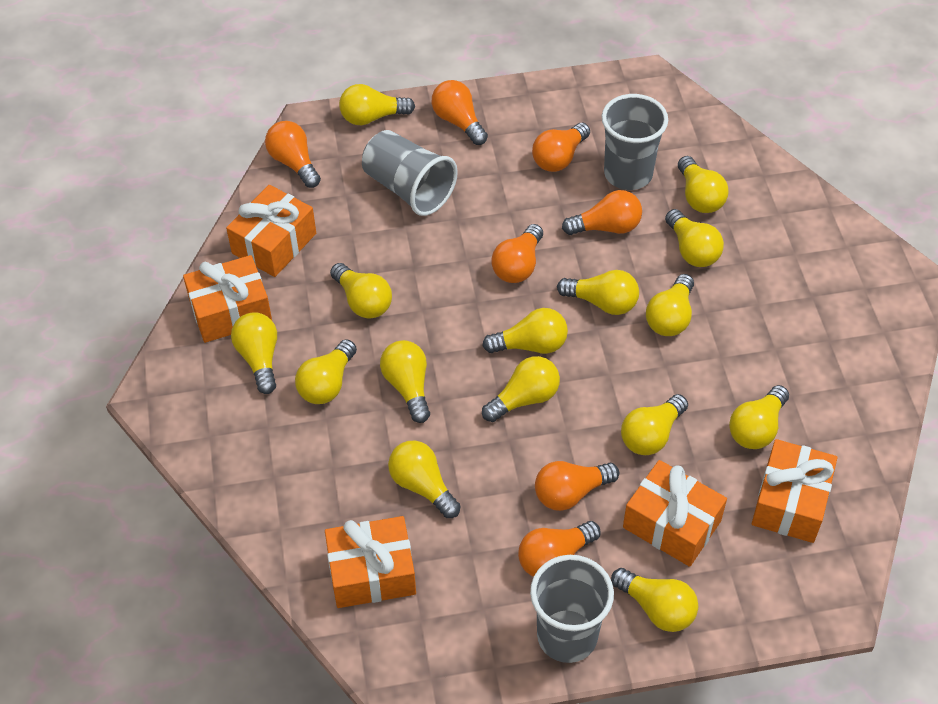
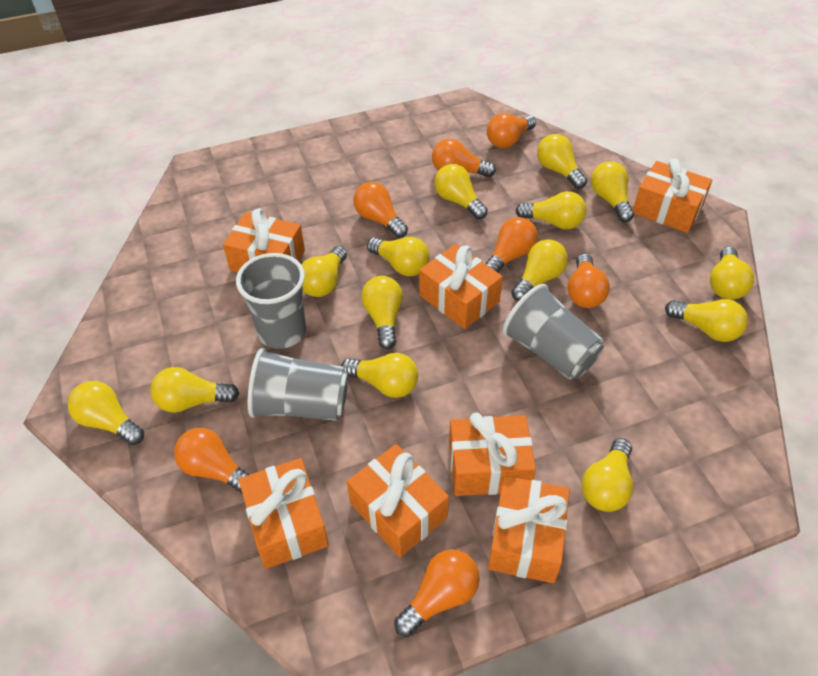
orange gift: 5 -> 7
yellow light bulb: 15 -> 14

